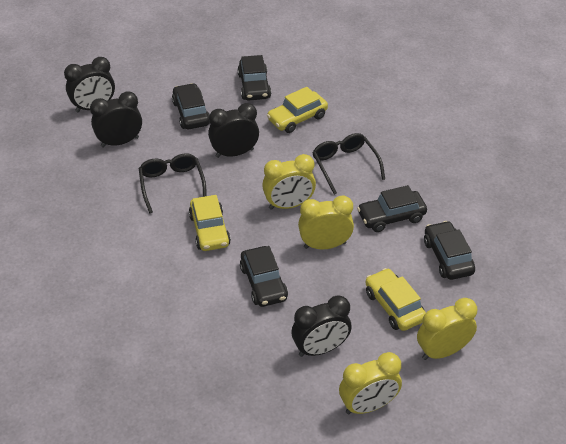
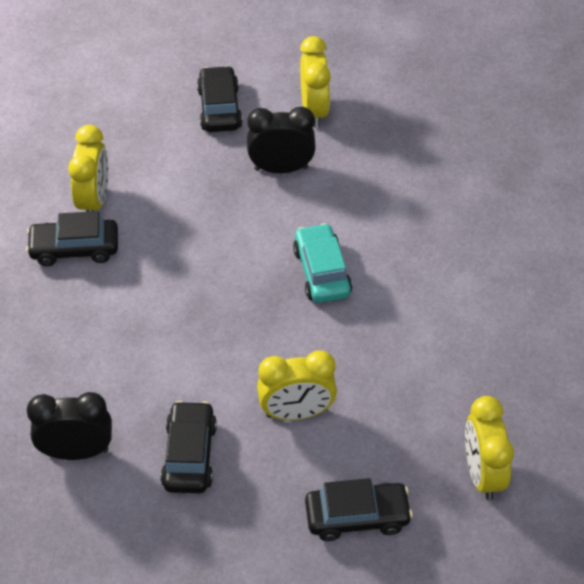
black car: 5 -> 4
black clock: 4 -> 2
black glasses: 2 -> 0
turquoise car: 0 -> 1
yellow car: 3 -> 0

